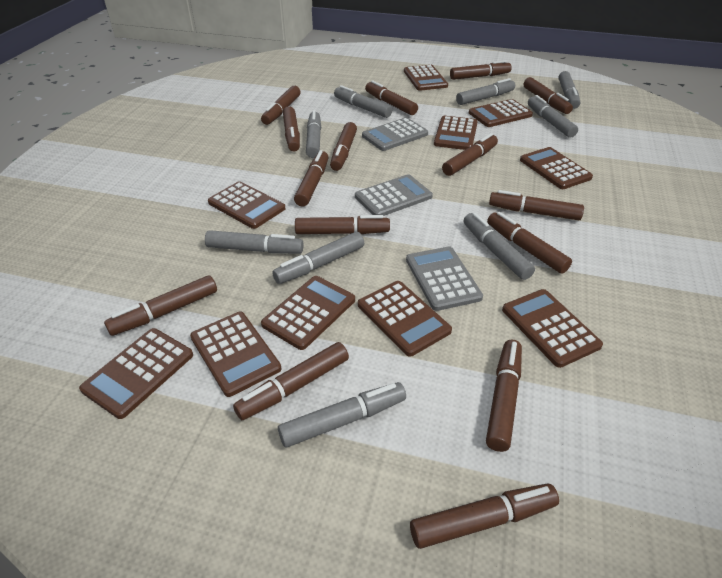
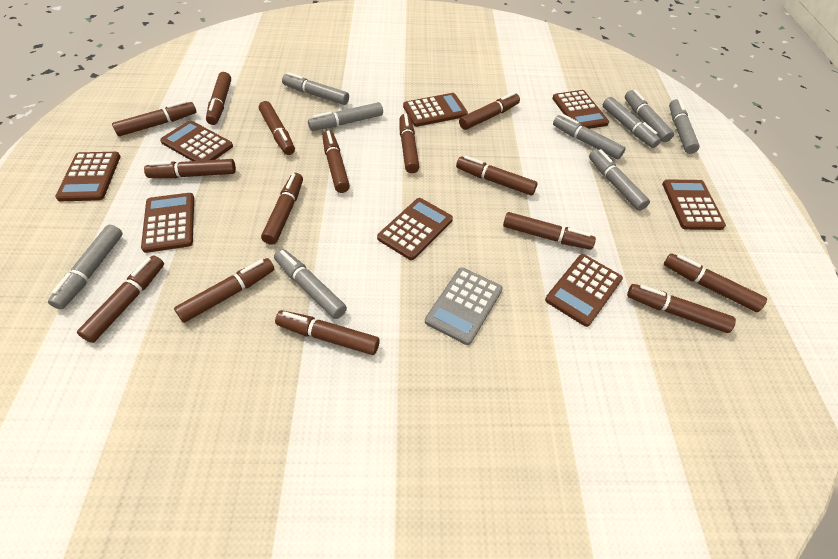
brown calculator: 10 -> 8
grey calculator: 3 -> 1

